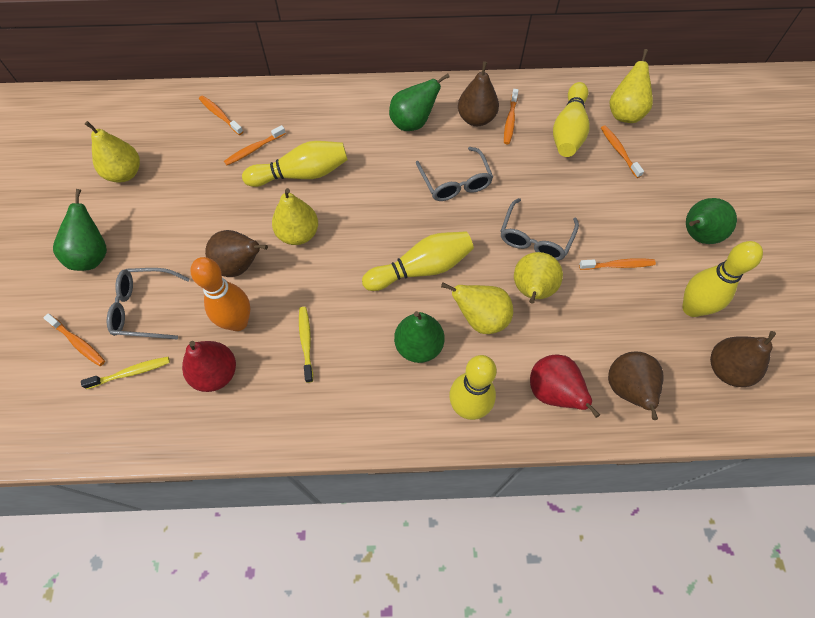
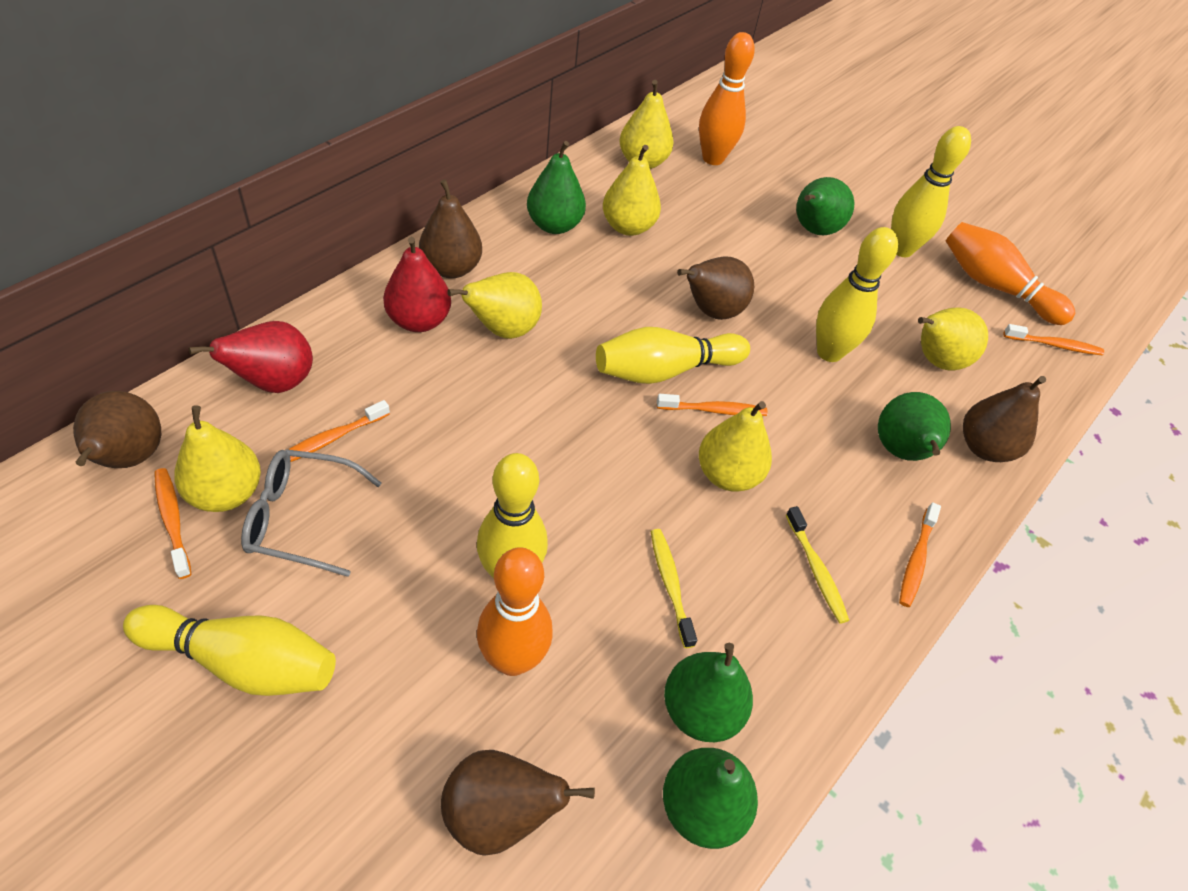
brown pear: 4 -> 5
green pear: 4 -> 5
grey glasses: 3 -> 1
orange bowling pin: 1 -> 3
orange toothbrush: 6 -> 5
yellow pear: 5 -> 6

